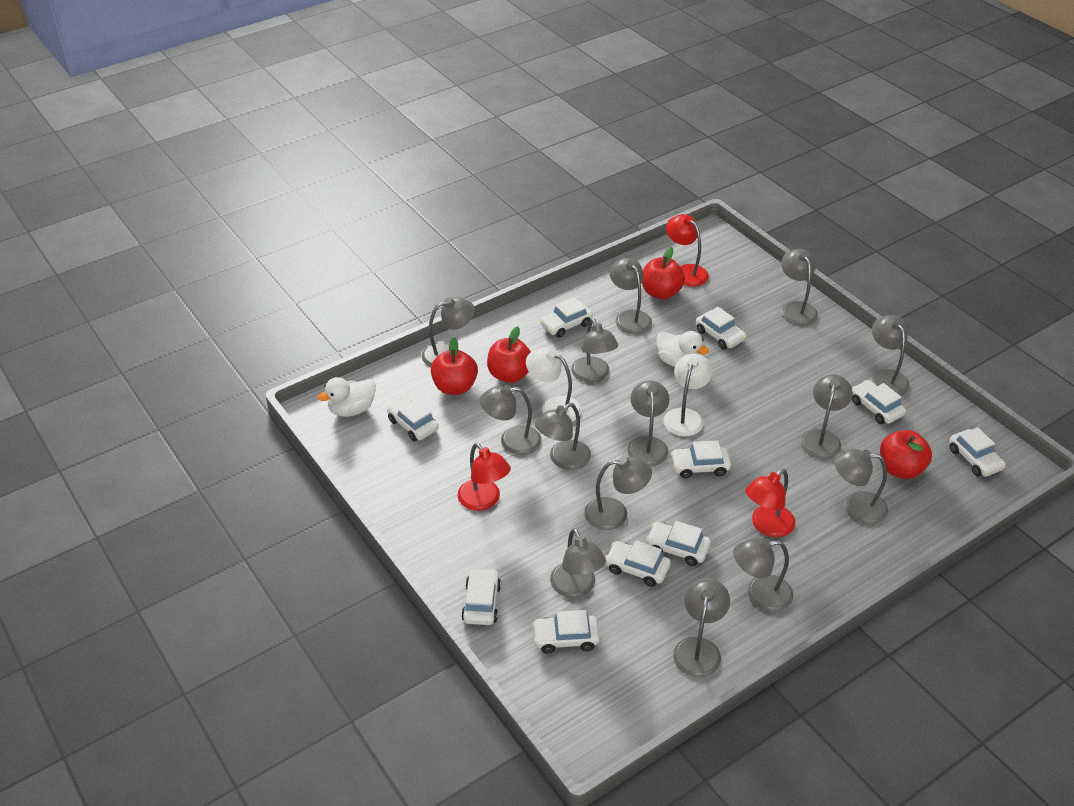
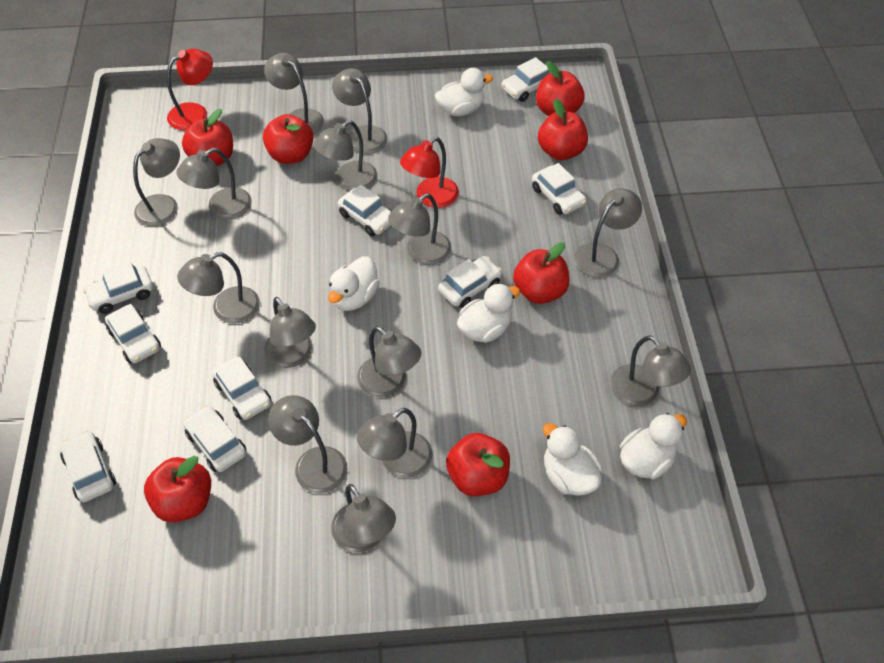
red apple: 4 -> 7
red lamp: 3 -> 2
white car: 10 -> 9
white duck: 2 -> 5
white lamp: 2 -> 0

